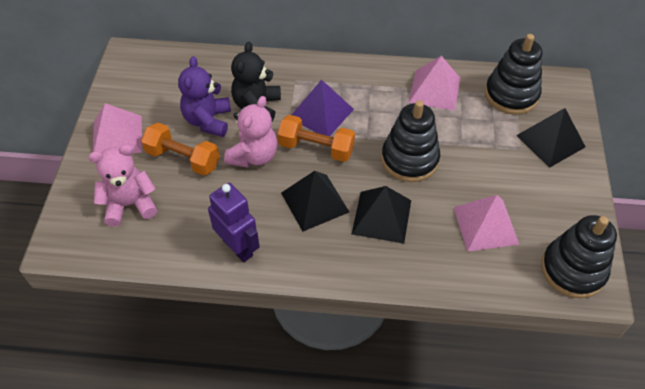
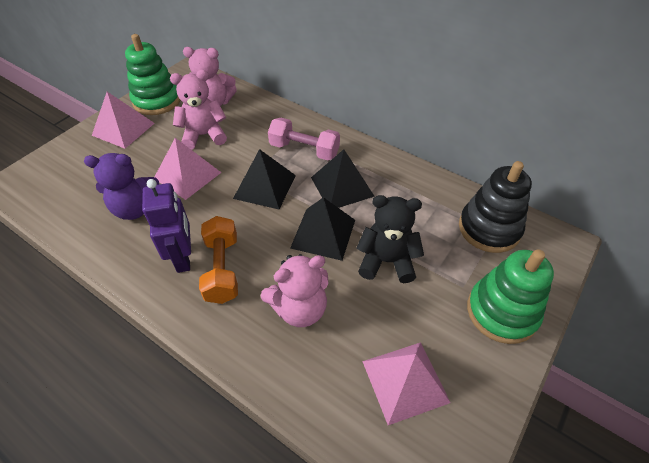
black stacking toy: 3 -> 1
green stacking toy: 0 -> 2
orange dumbbell: 2 -> 1
pink dumbbell: 0 -> 1
pink teddy bear: 2 -> 3
purple pyramid: 1 -> 0

